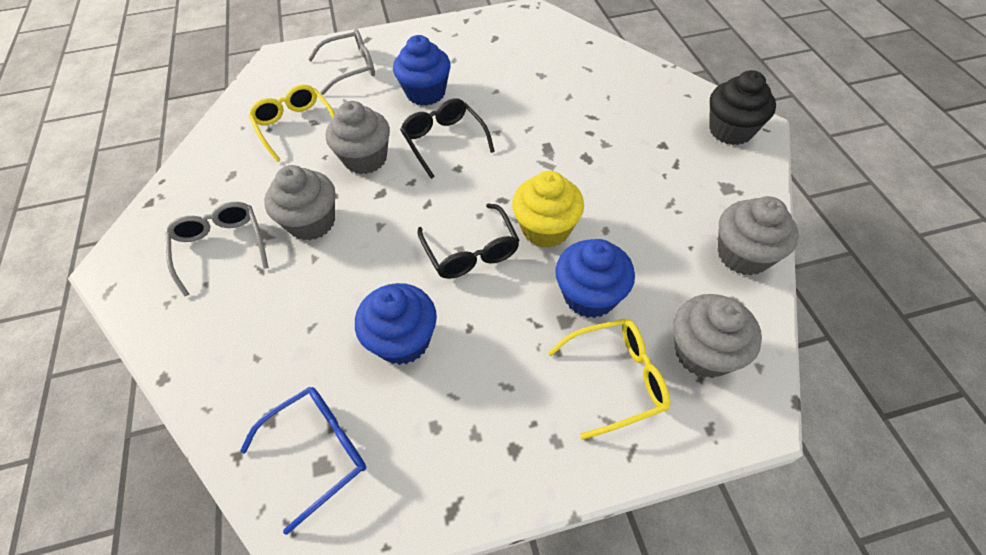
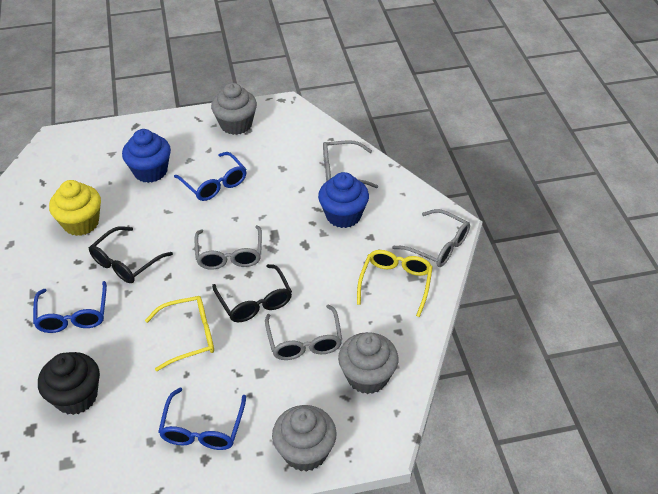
blue cupcake: 3 -> 2
blue glasses: 1 -> 3
grey cupcake: 4 -> 3
grey glasses: 2 -> 4

